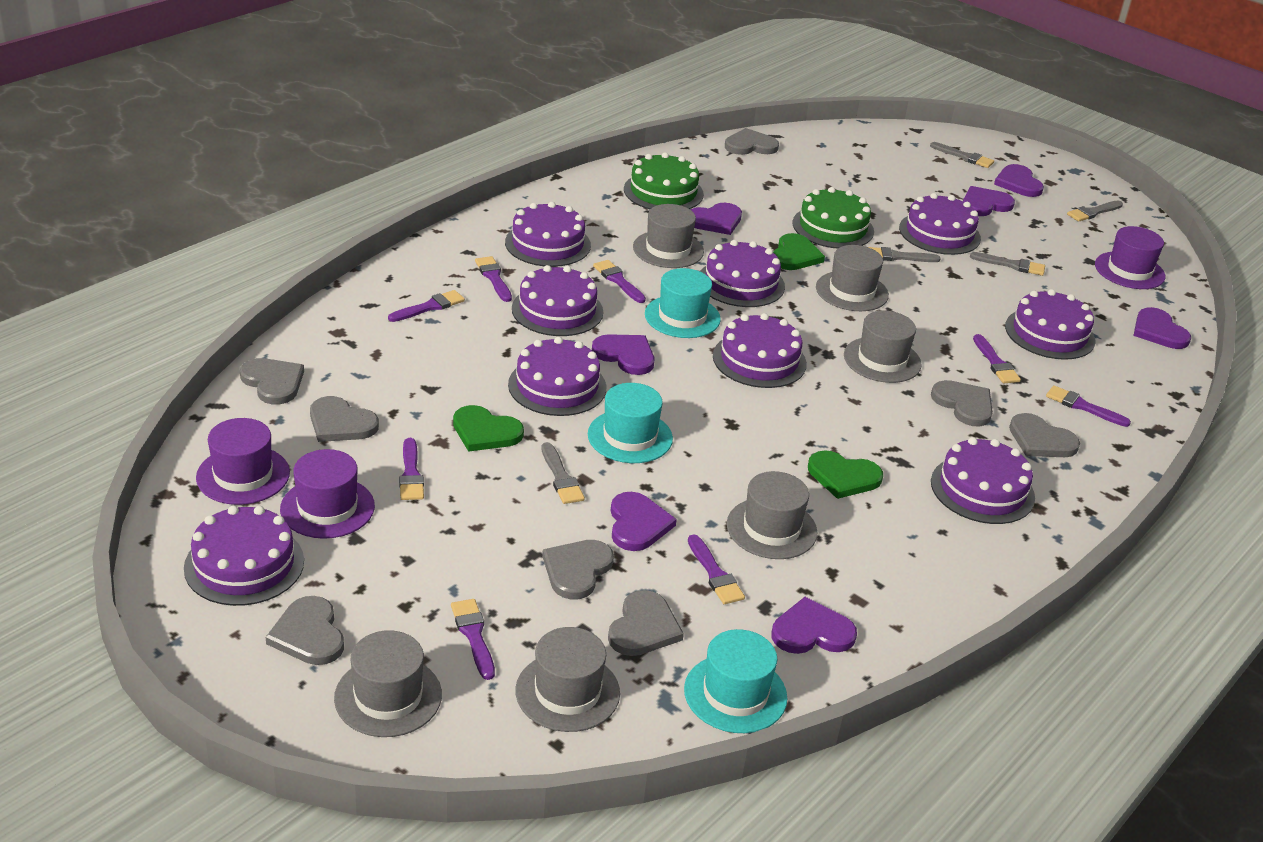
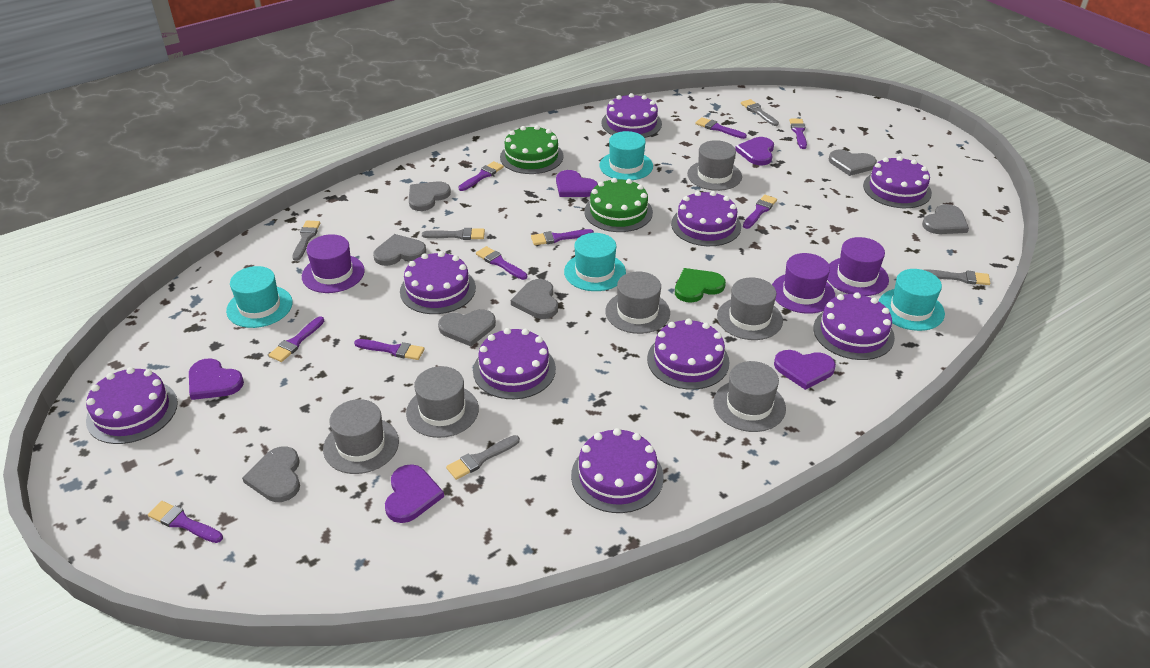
green heart: 3 -> 1
grey heart: 8 -> 7
purple brush: 8 -> 9
purple heart: 7 -> 5
turquoise hat: 3 -> 4

